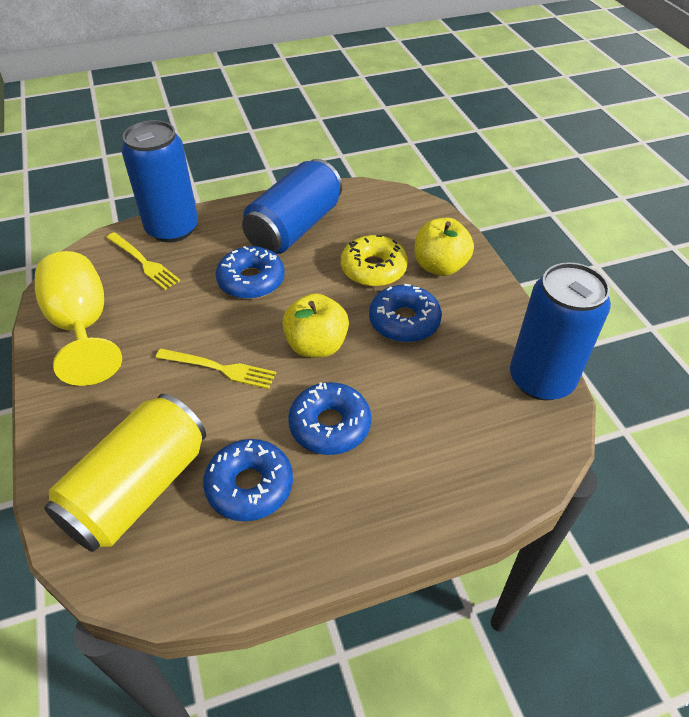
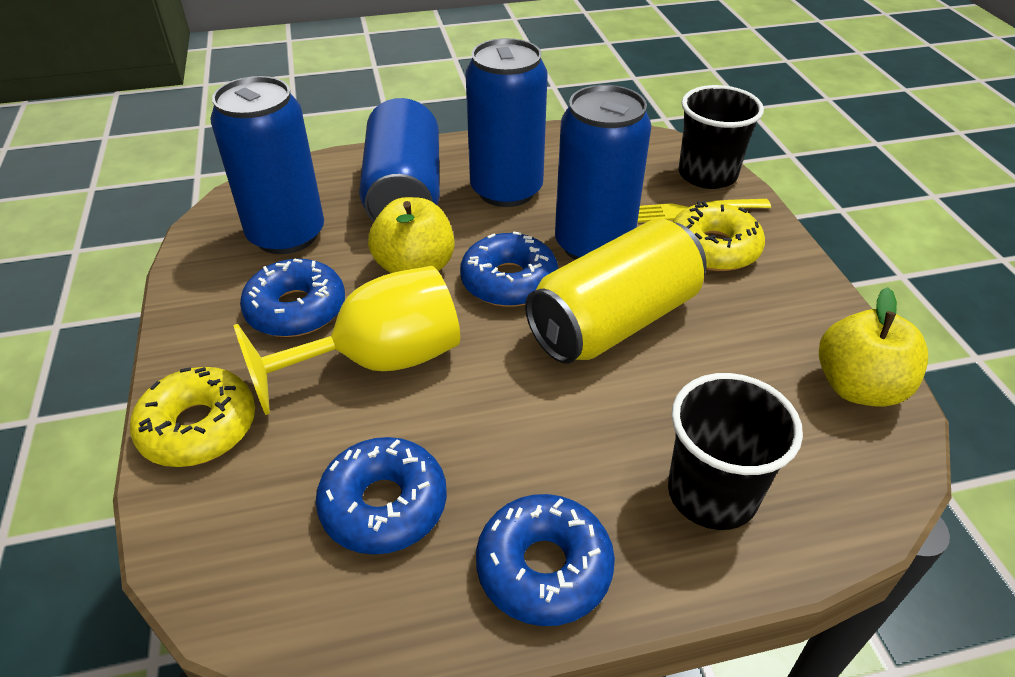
black cup: 0 -> 2
blue can: 3 -> 4
yellow donut: 1 -> 2
yellow fork: 2 -> 1

